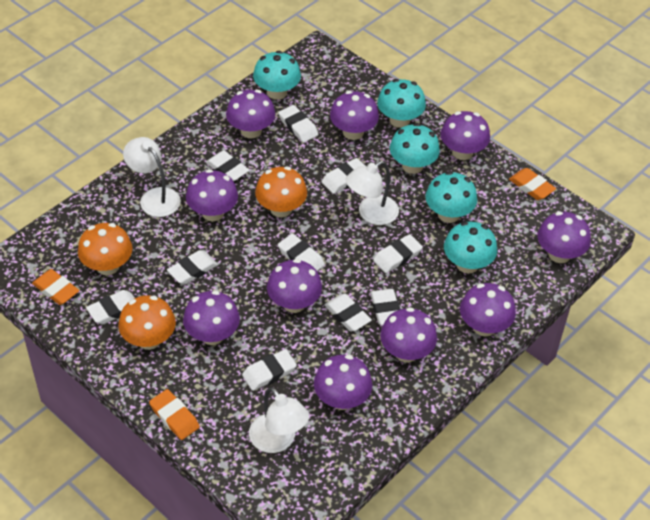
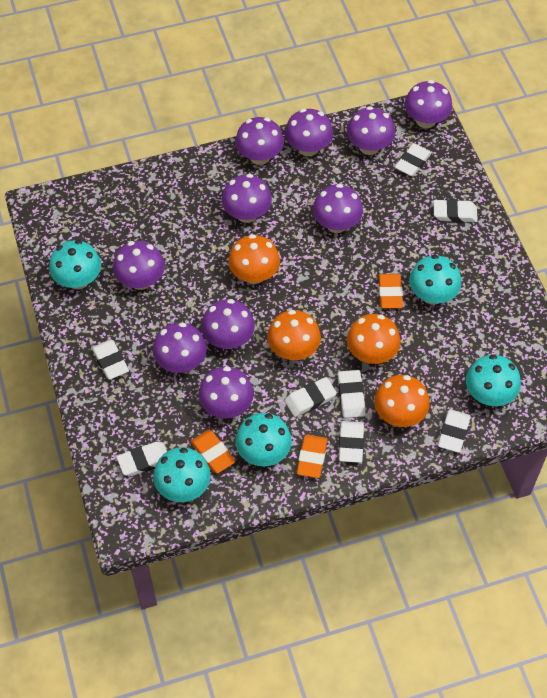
orange mushroom: 3 -> 4
white eraser: 10 -> 8
white lamp: 3 -> 0

